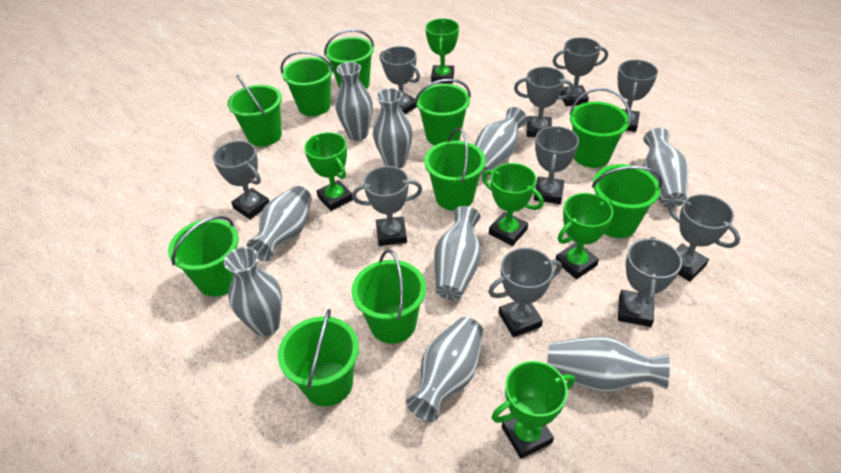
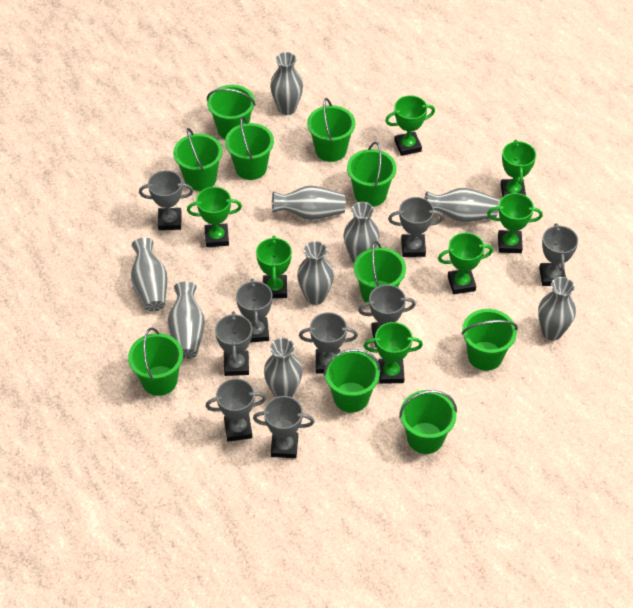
green trophy: 5 -> 7
grey trophy: 10 -> 9

